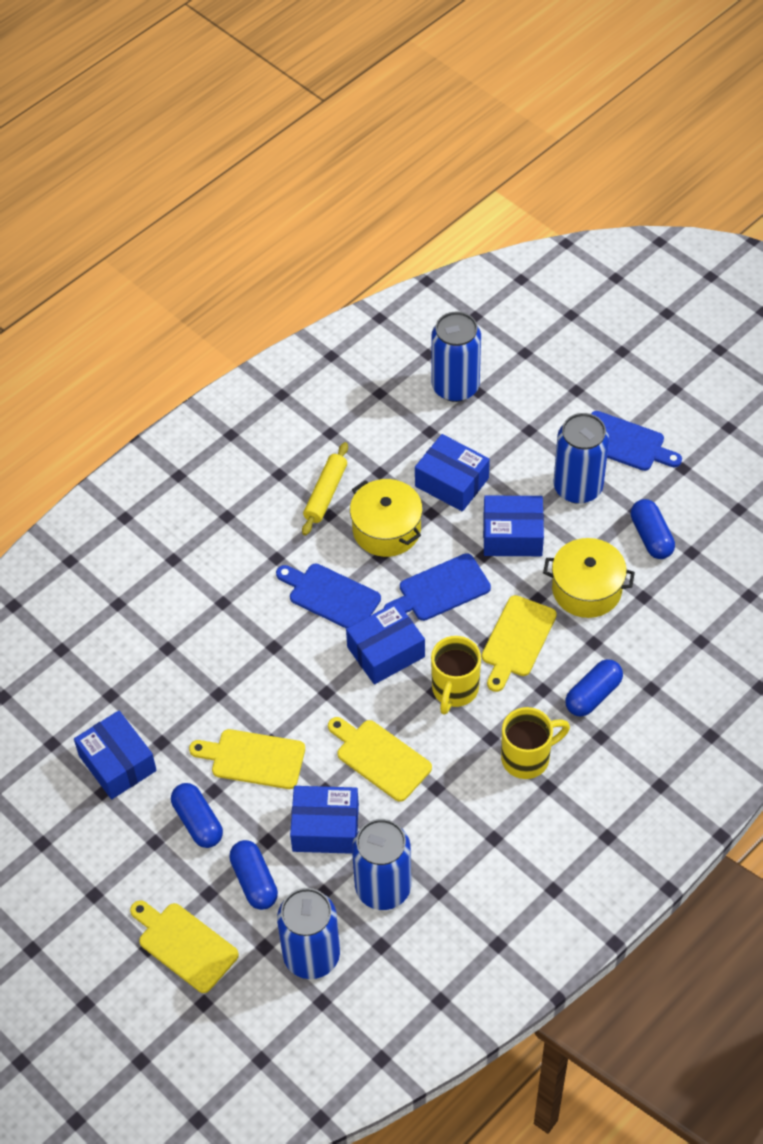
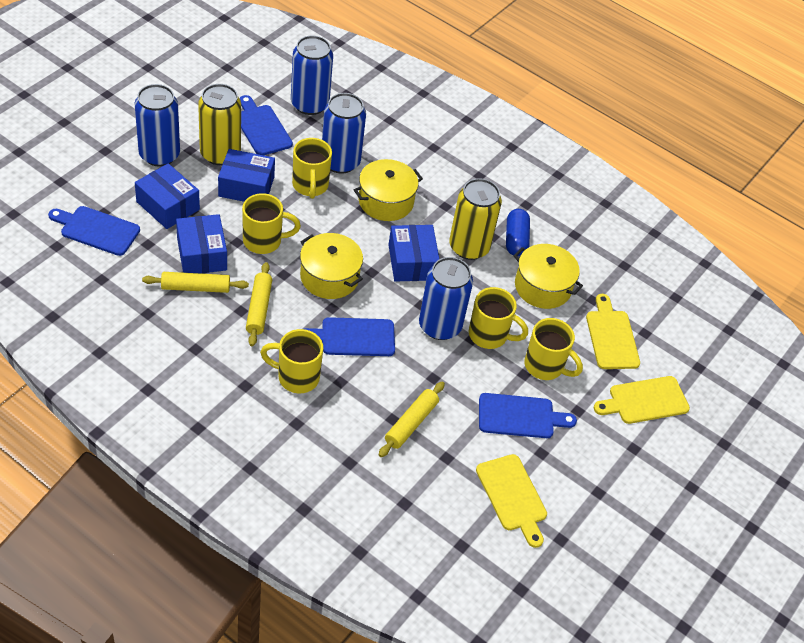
blue box: 5 -> 4
blue capsule: 4 -> 1
blue cutting board: 3 -> 4
yellow can: 0 -> 2
yellow cutting board: 4 -> 3
yellow mug: 2 -> 5
yellow pot: 2 -> 3
yellow rolling pin: 1 -> 3

